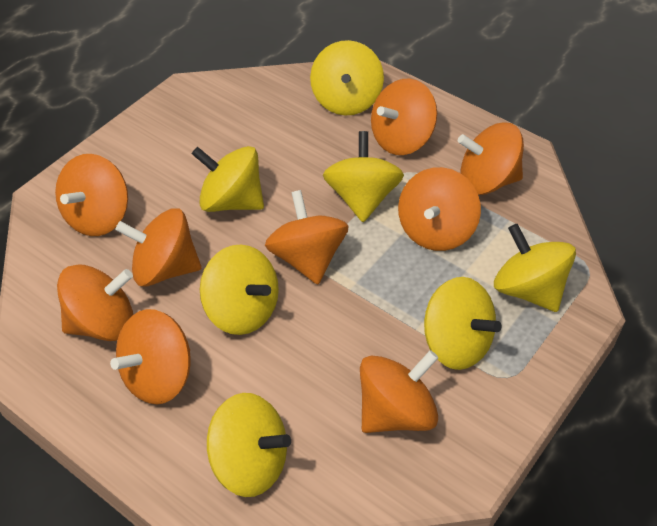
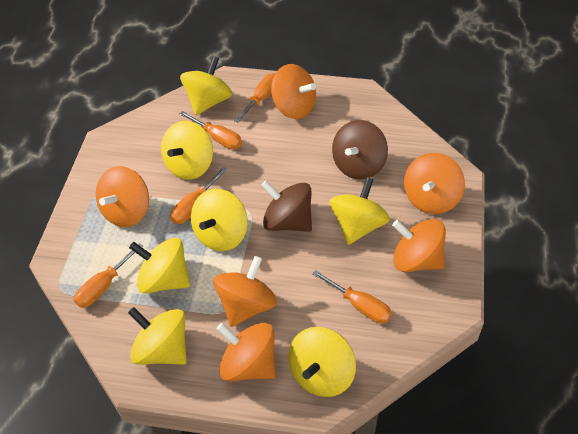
brown spinning top: 0 -> 2
orange screwdriver: 0 -> 5
orange spinning top: 9 -> 6

